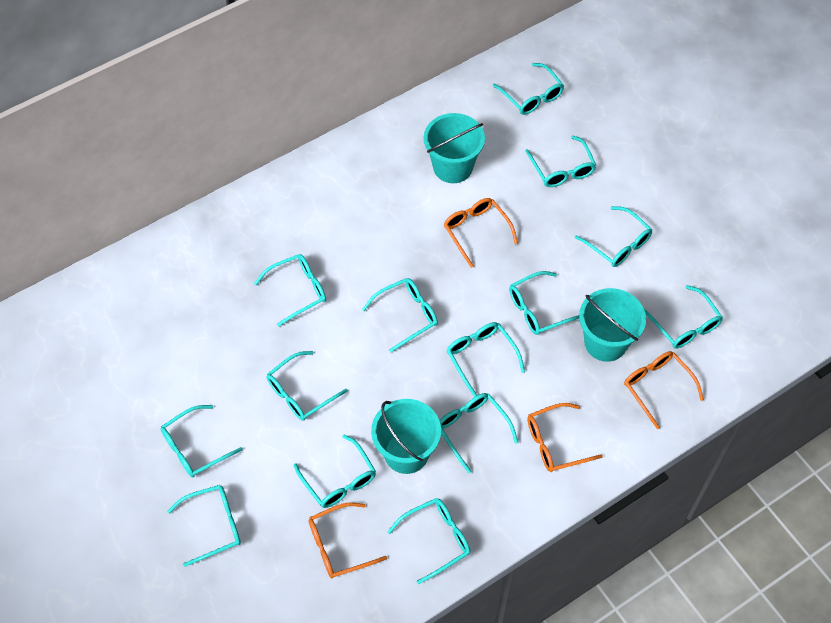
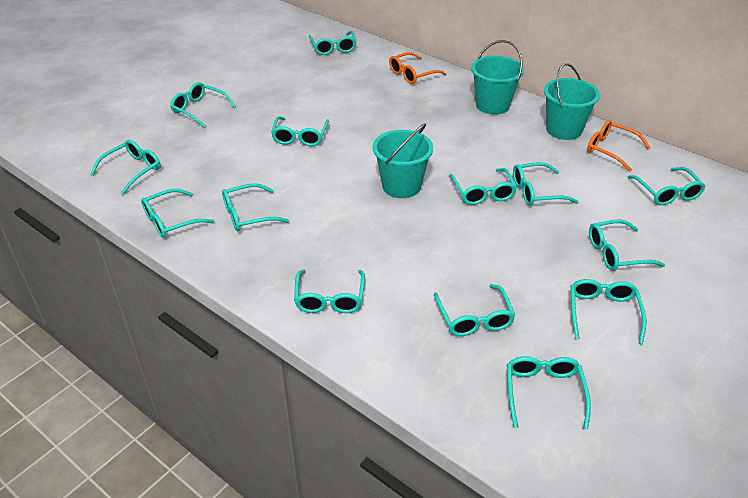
orange glasses: 4 -> 2

